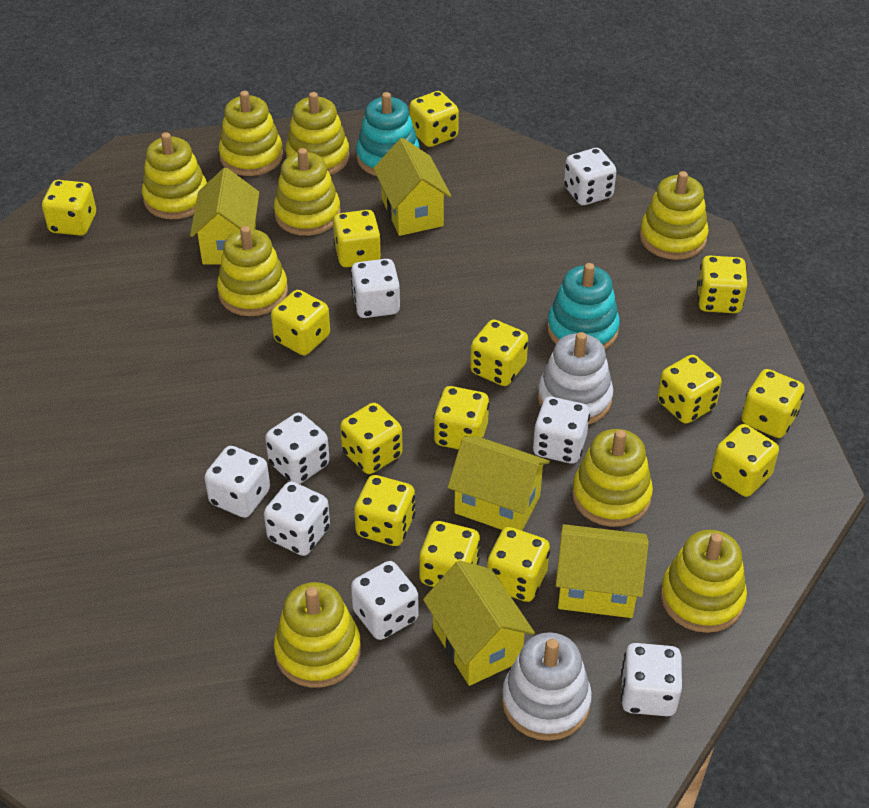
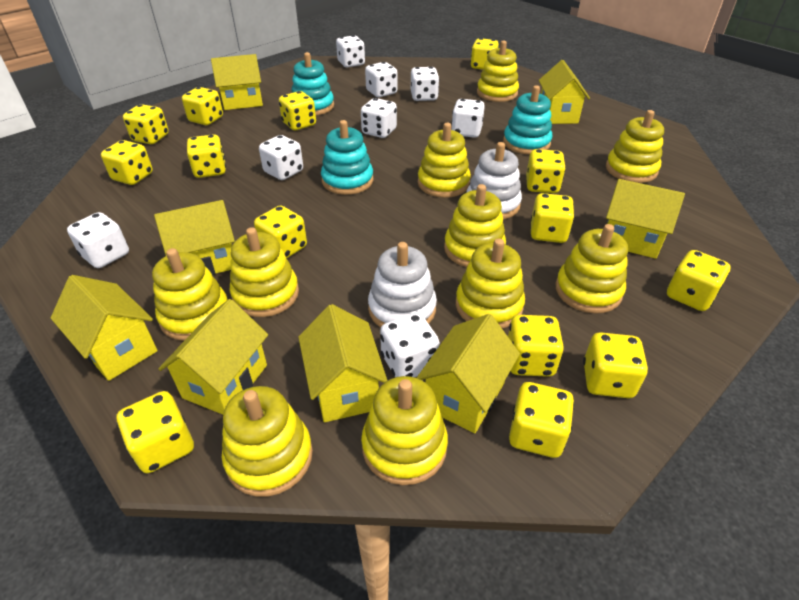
turquoise stacking toy: 2 -> 3
yellow house: 5 -> 8
yellow stacking toy: 9 -> 10

